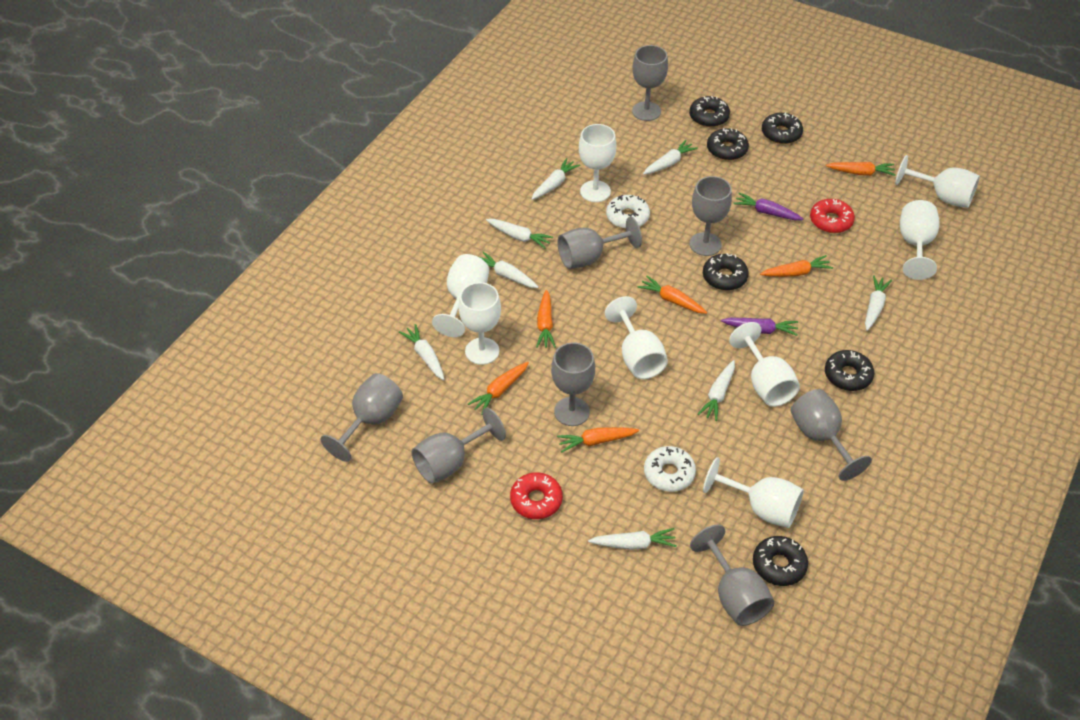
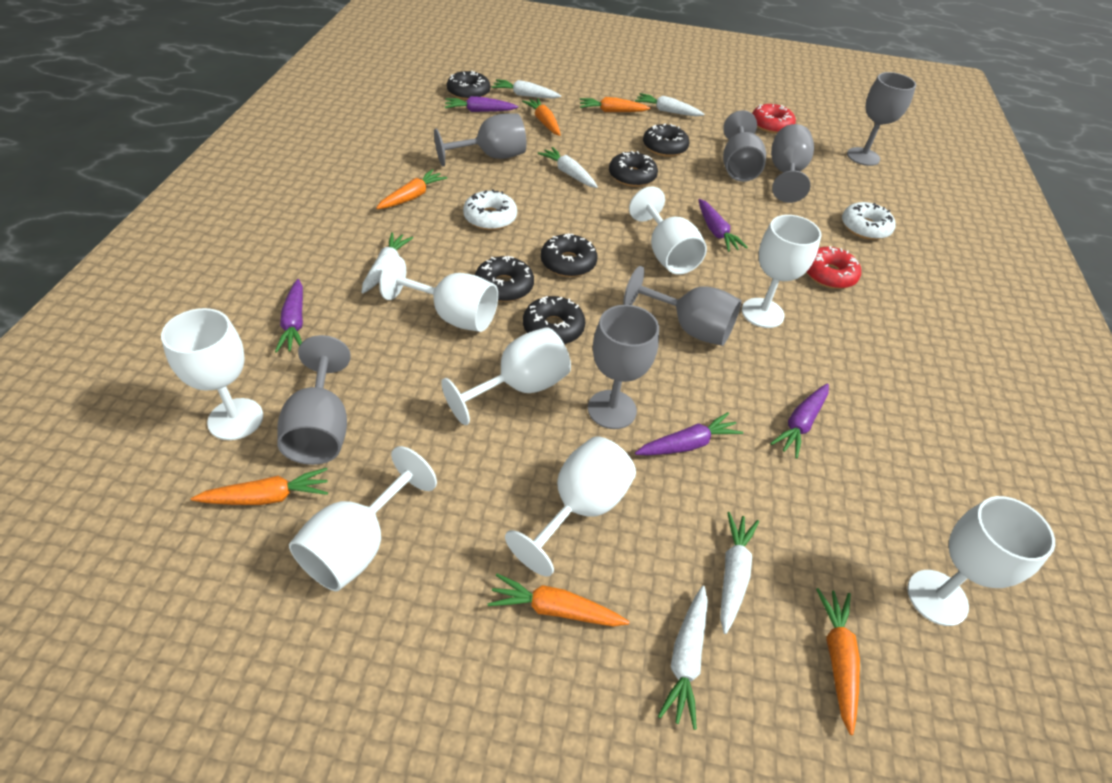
grey goblet: 8 -> 7
purple carrot: 2 -> 5
white carrot: 8 -> 6

